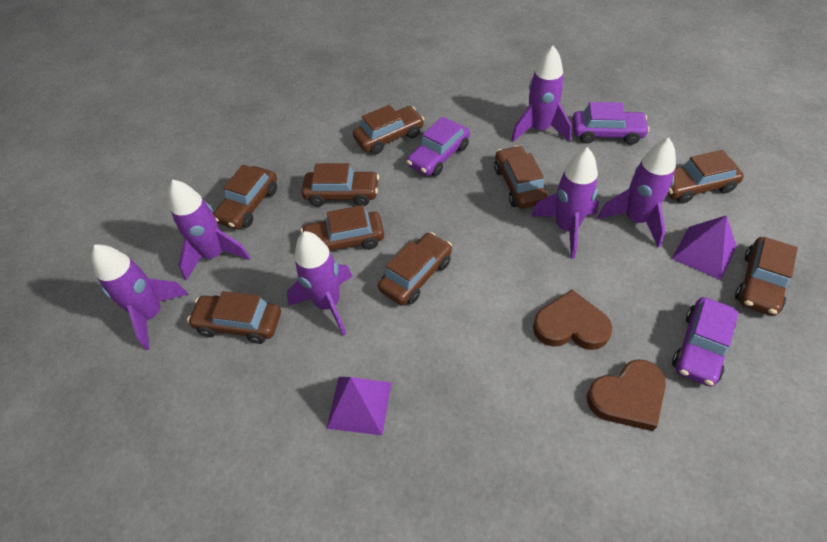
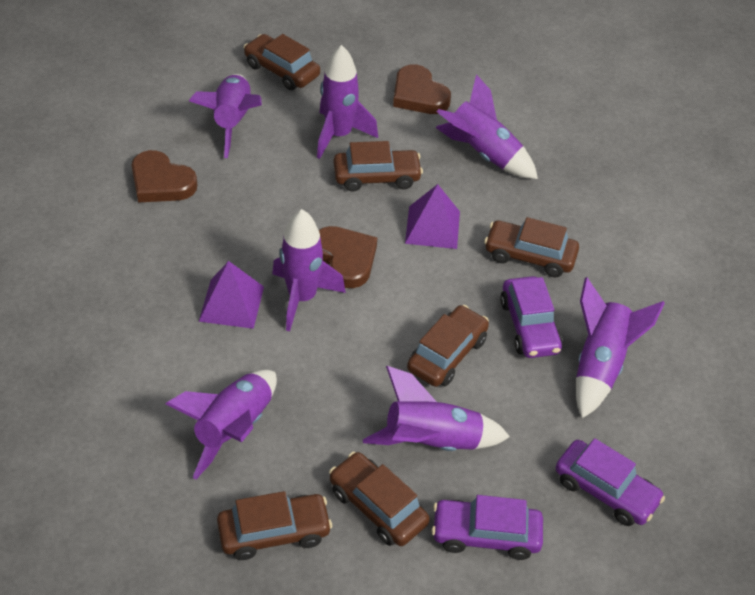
brown car: 9 -> 6
brown heart: 2 -> 3
purple rocket: 6 -> 7

